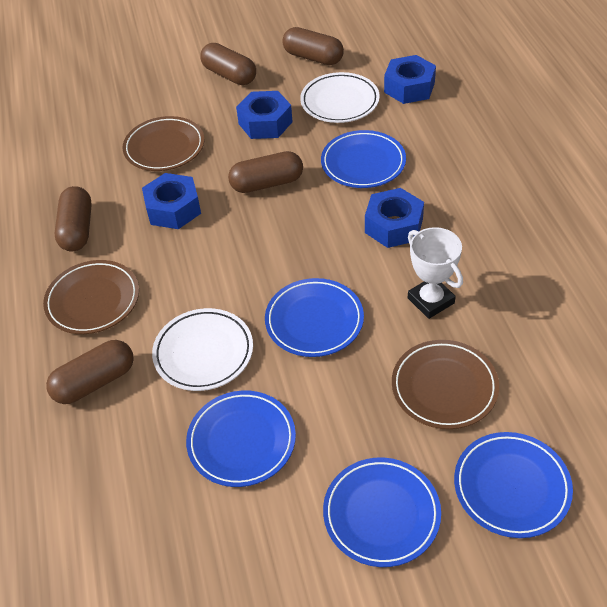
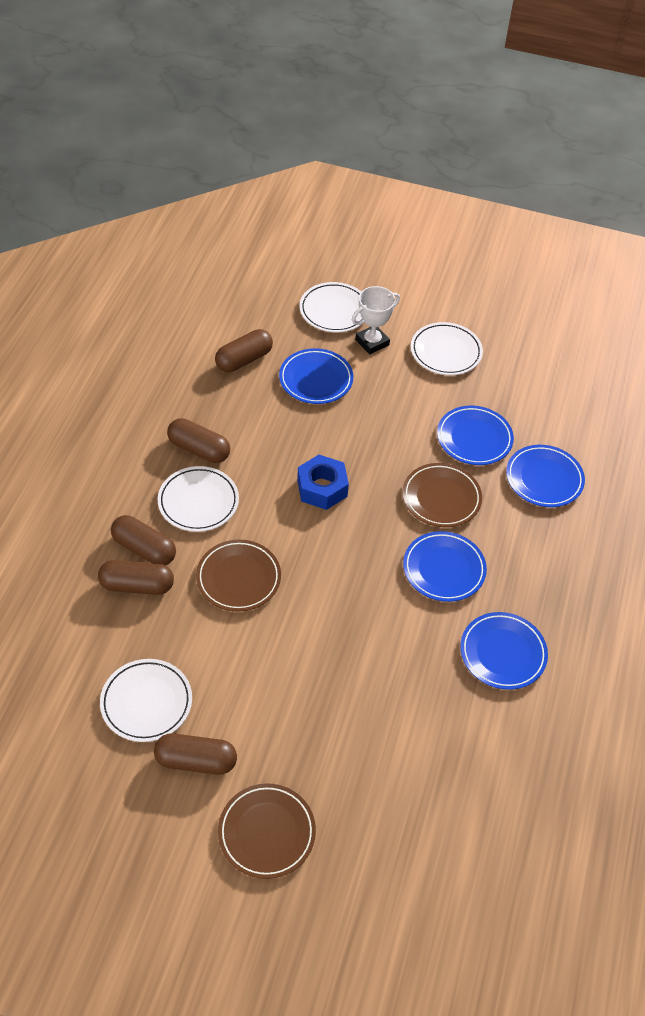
blue nut: 4 -> 1
white plate: 2 -> 4

